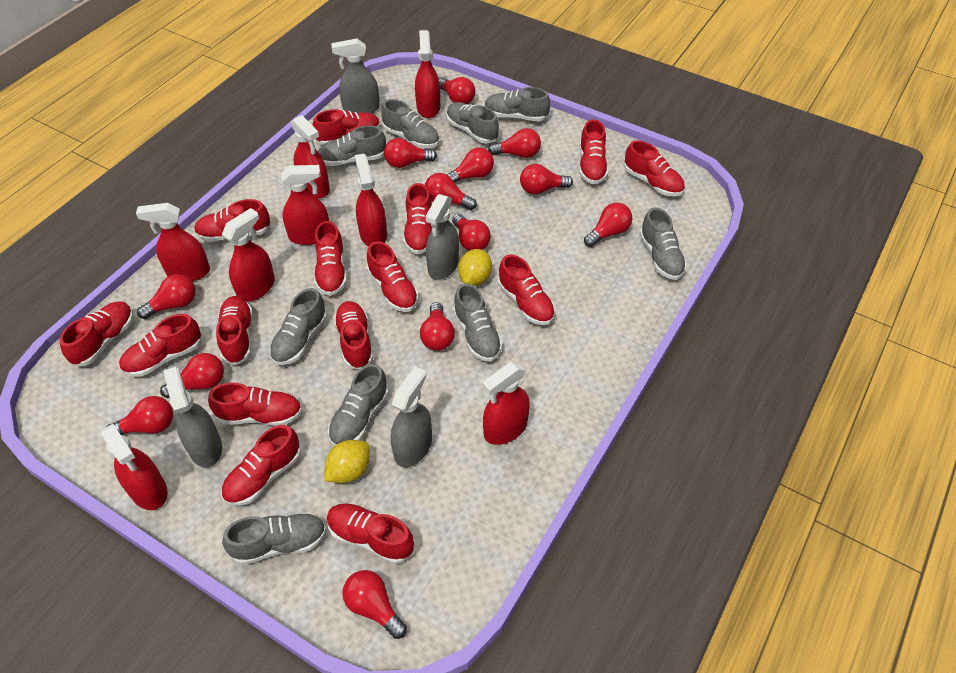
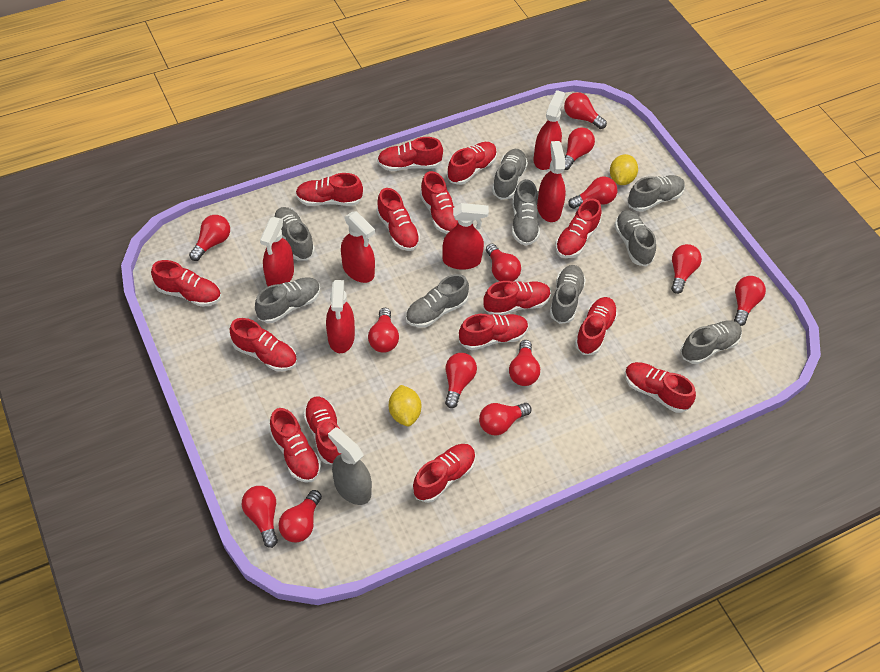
grey spray bottle: 4 -> 1
red spray bottle: 8 -> 6

